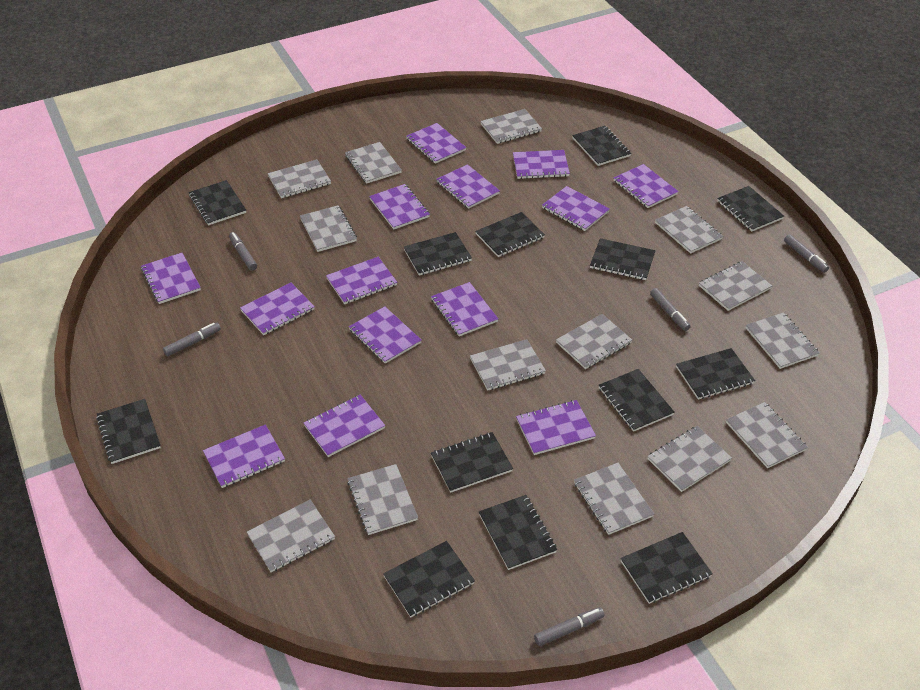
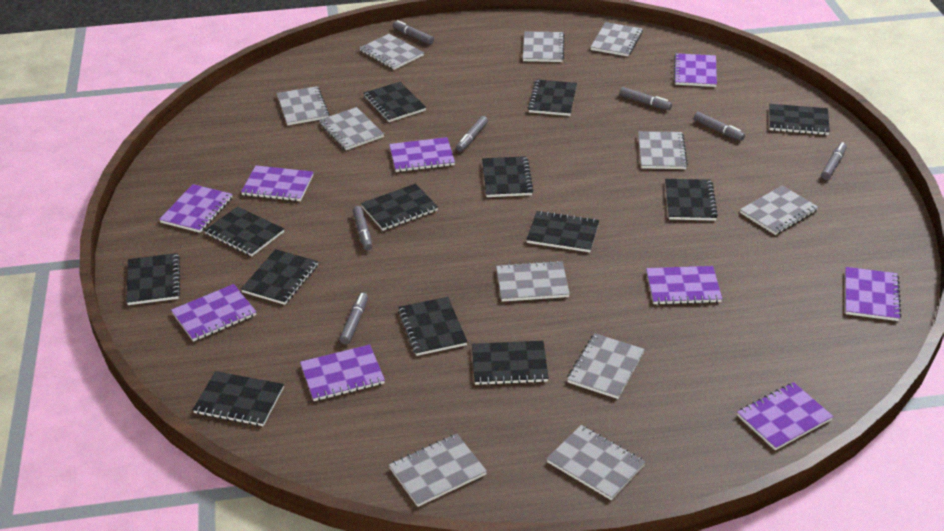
grey marker: 5 -> 7
grey notebook: 14 -> 11
purple notebook: 14 -> 9

